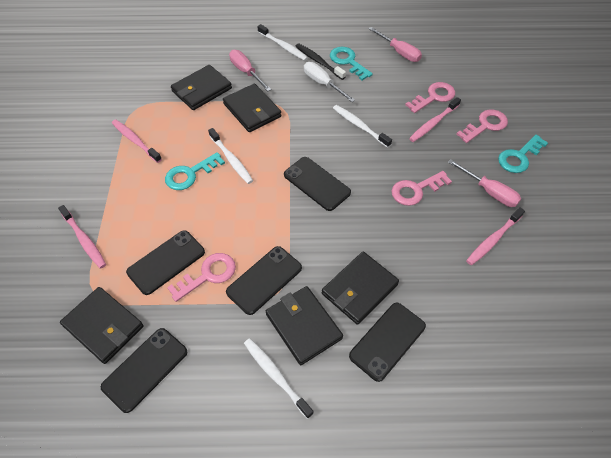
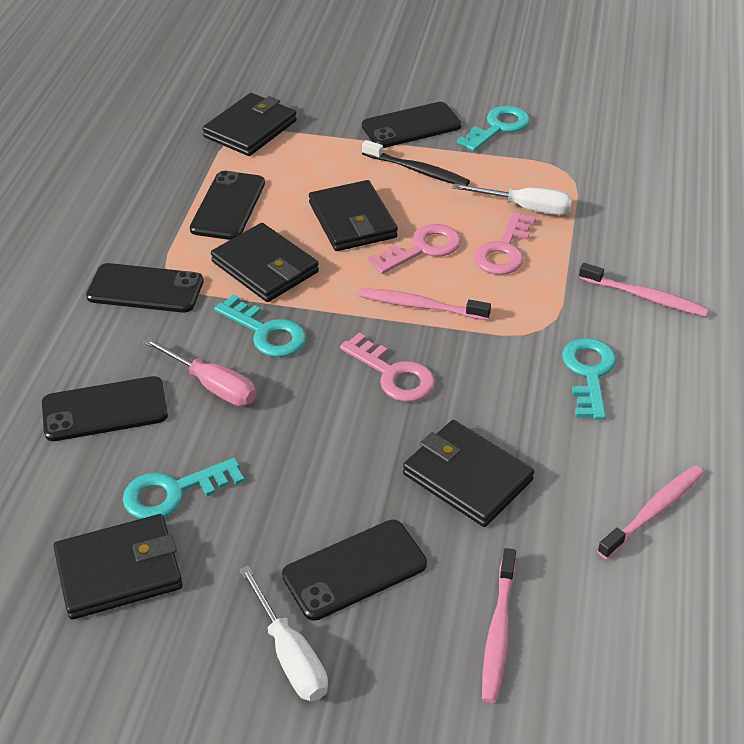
pink key: 4 -> 3
pink screwdriver: 3 -> 1
turquoise key: 3 -> 4
white screwdriver: 1 -> 2
white toothbrush: 4 -> 0

